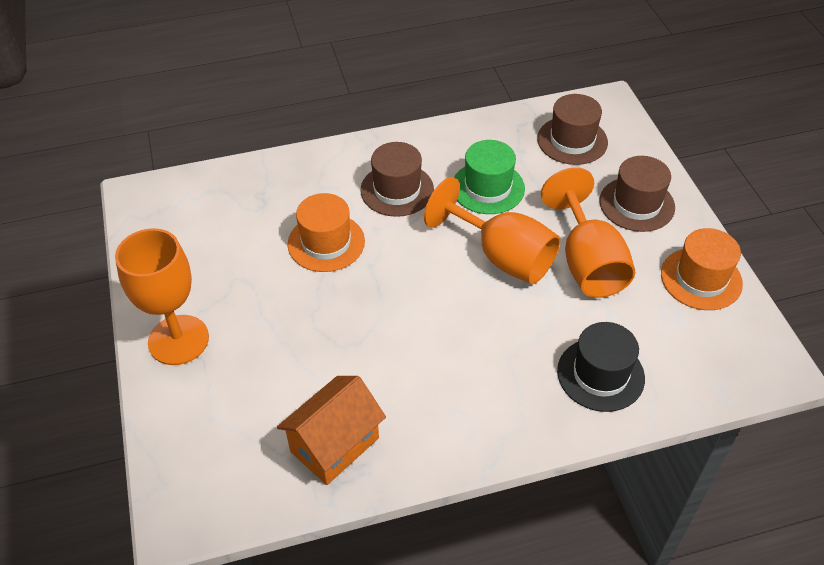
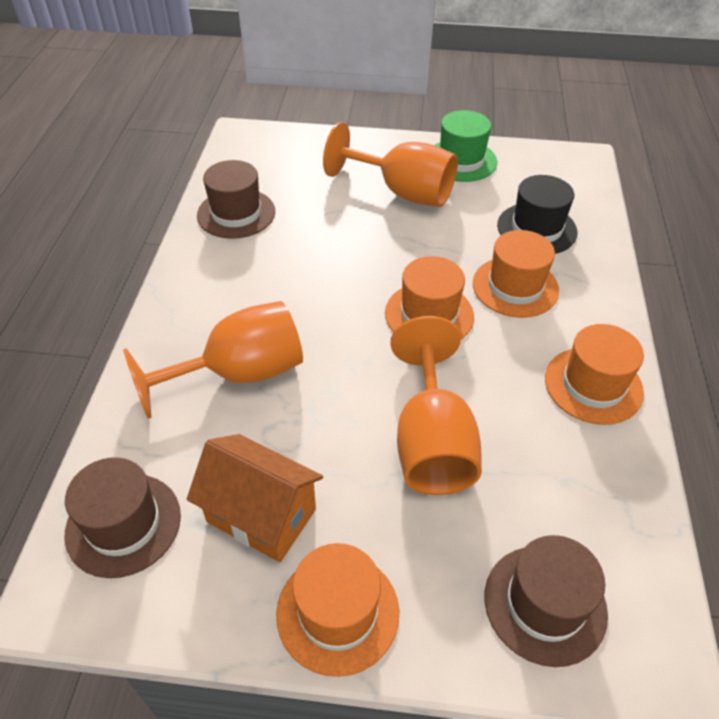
orange hat: 2 -> 4

